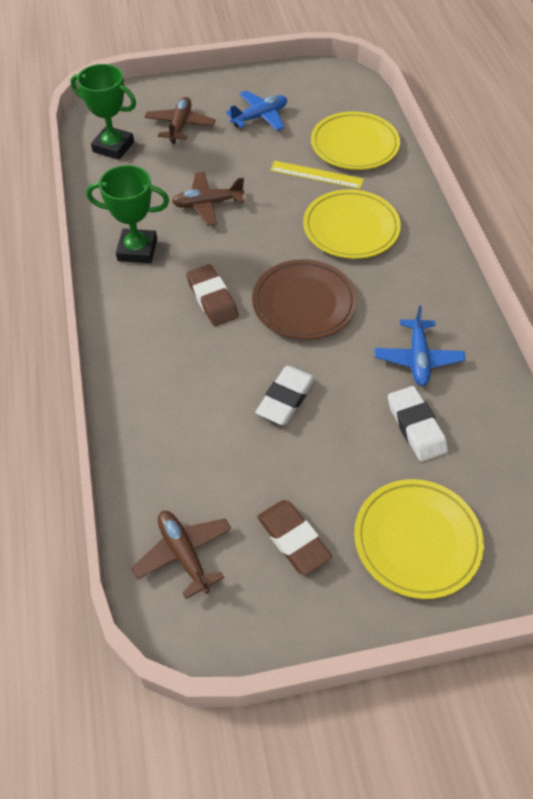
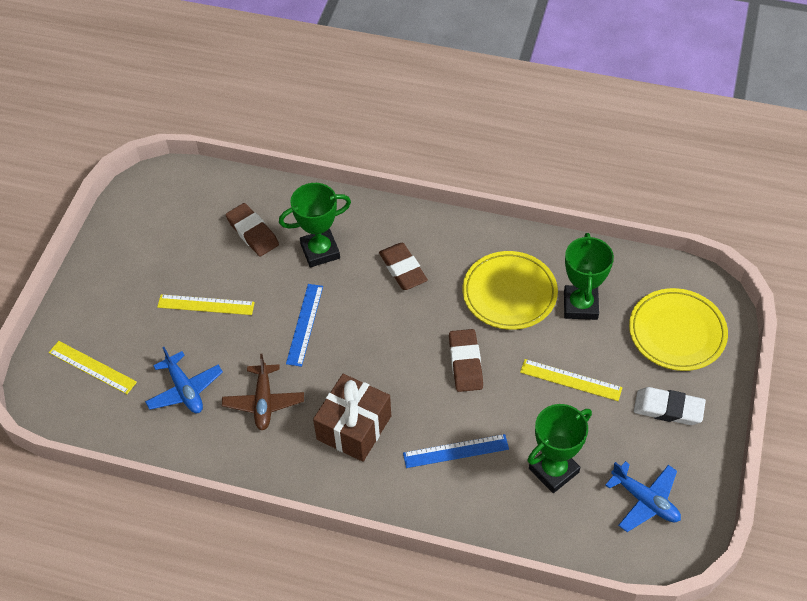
blue ruler: 0 -> 2
brown eraser: 2 -> 3
brown gift: 0 -> 1
brown plane: 3 -> 1
brown plate: 1 -> 0
green trophy: 2 -> 3
white eraser: 2 -> 1
yellow plate: 3 -> 2
yellow ruler: 1 -> 3

